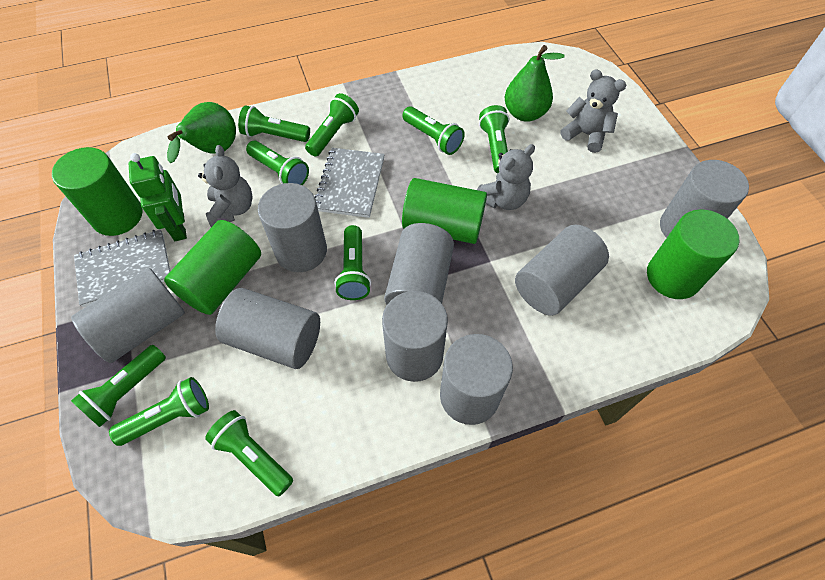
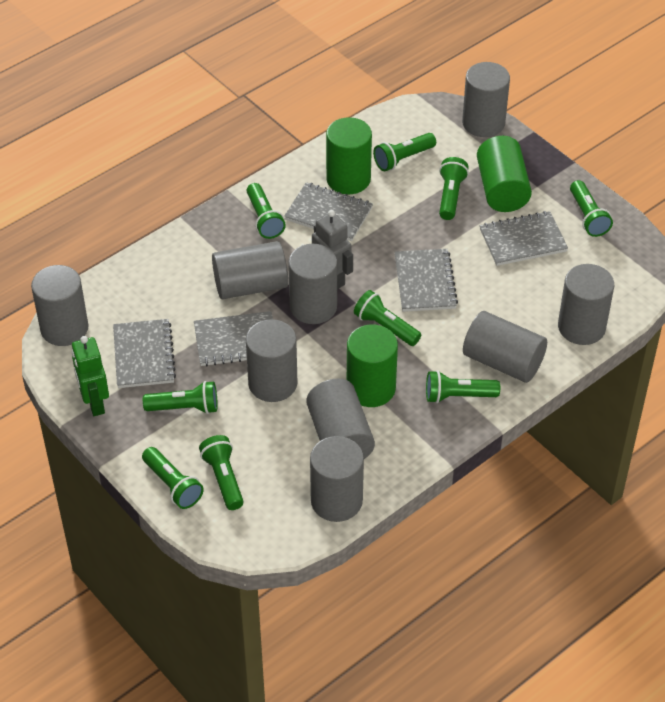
green cylinder: 4 -> 3
green pear: 2 -> 0
grey cylinder: 8 -> 9
grey notebook: 2 -> 5
grey robot: 0 -> 1
grey teddy bear: 3 -> 0

